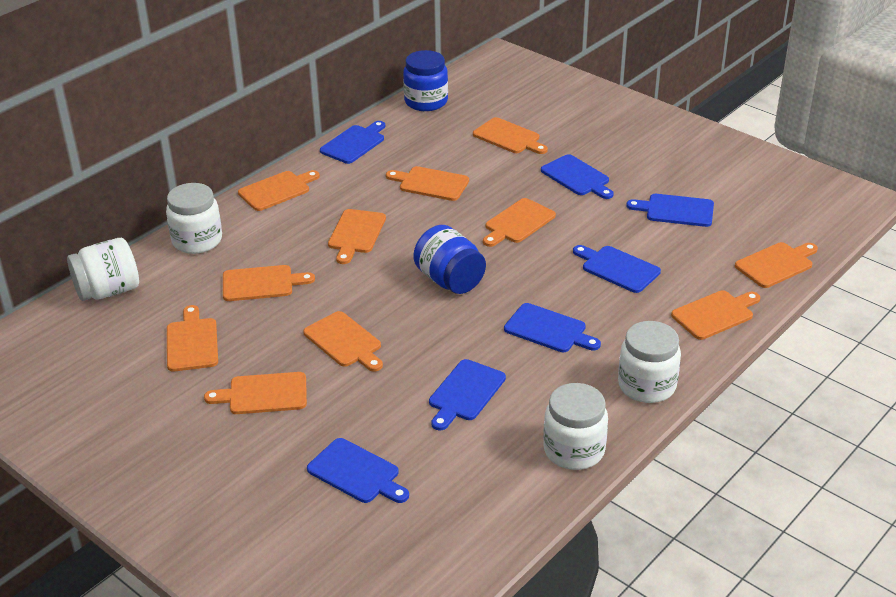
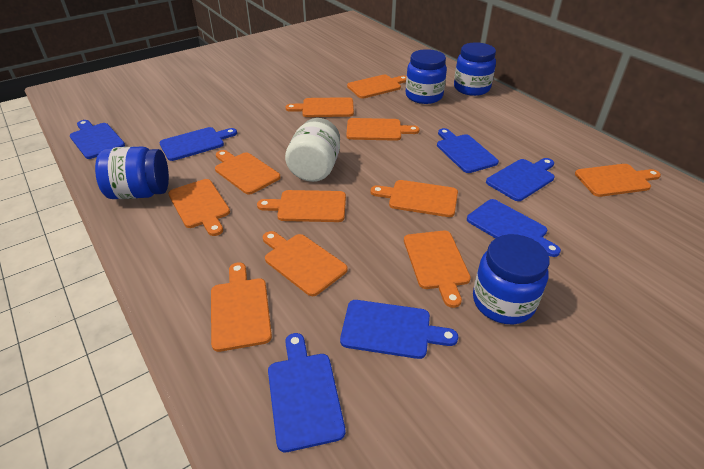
blue jar: 2 -> 4
white jar: 4 -> 1

